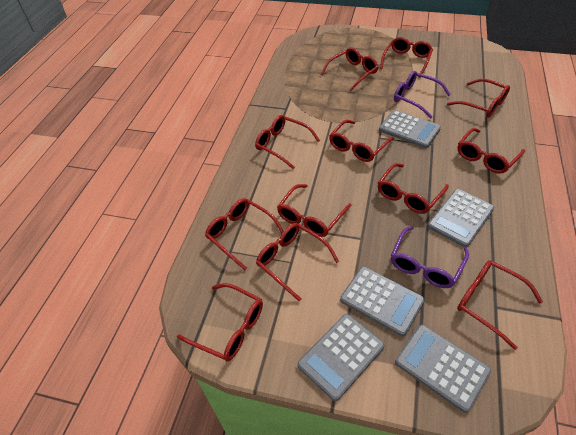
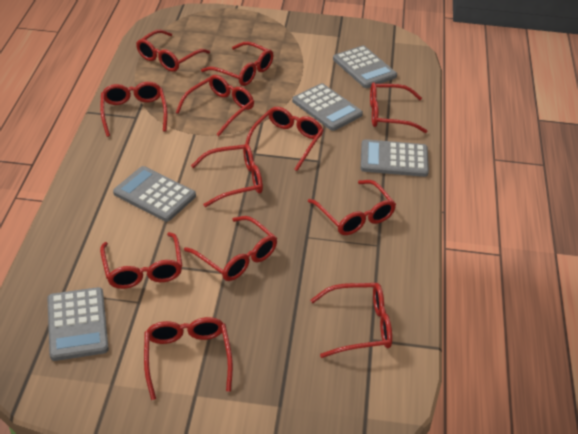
purple glasses: 2 -> 0

